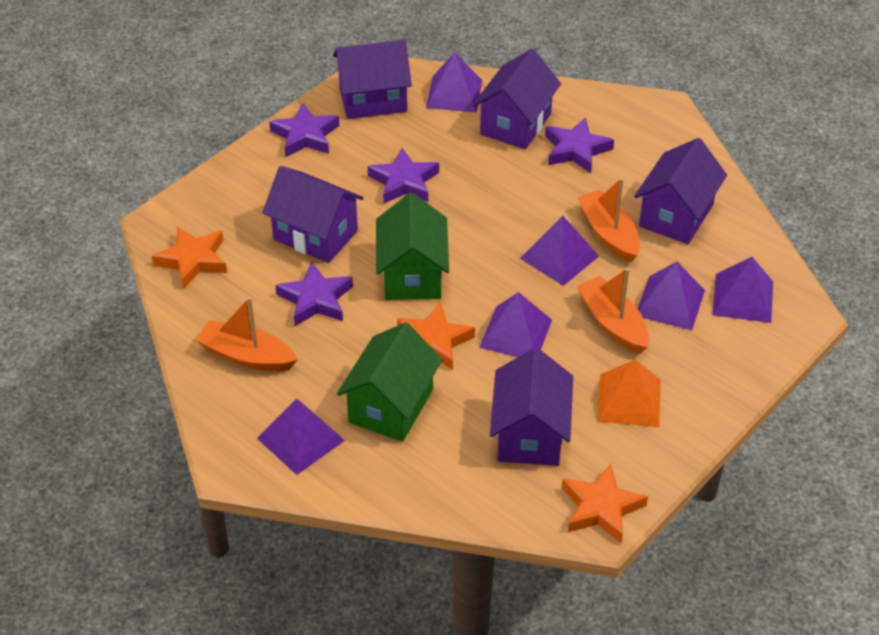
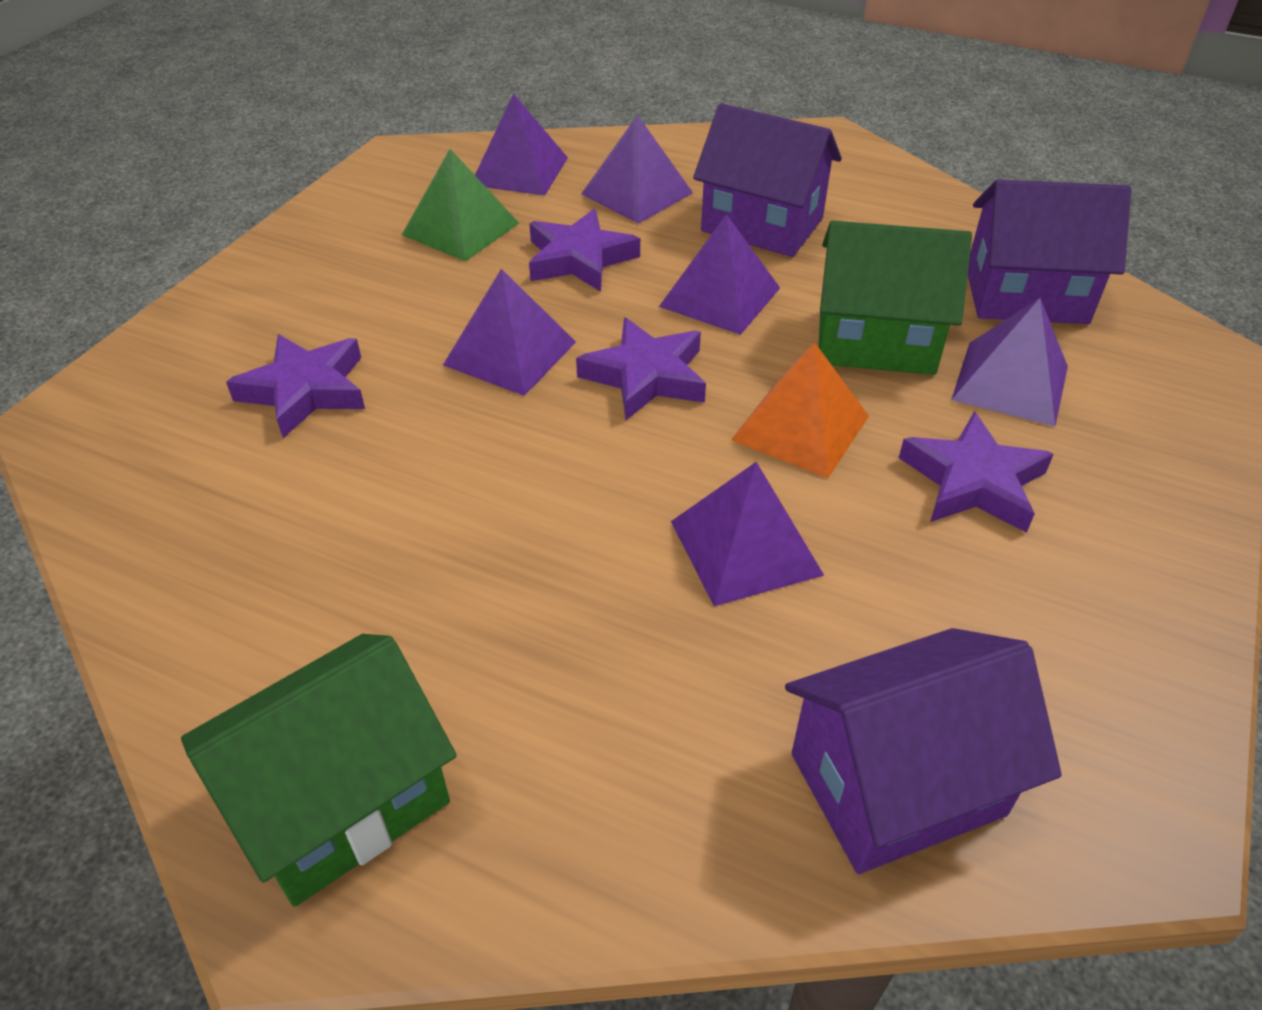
green pyramid: 0 -> 1
orange boat: 3 -> 0
orange star: 3 -> 0
purple house: 5 -> 3

